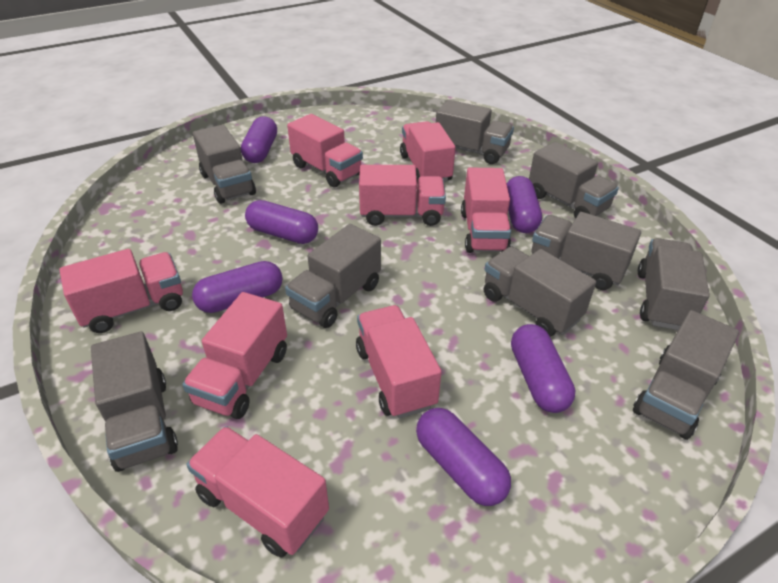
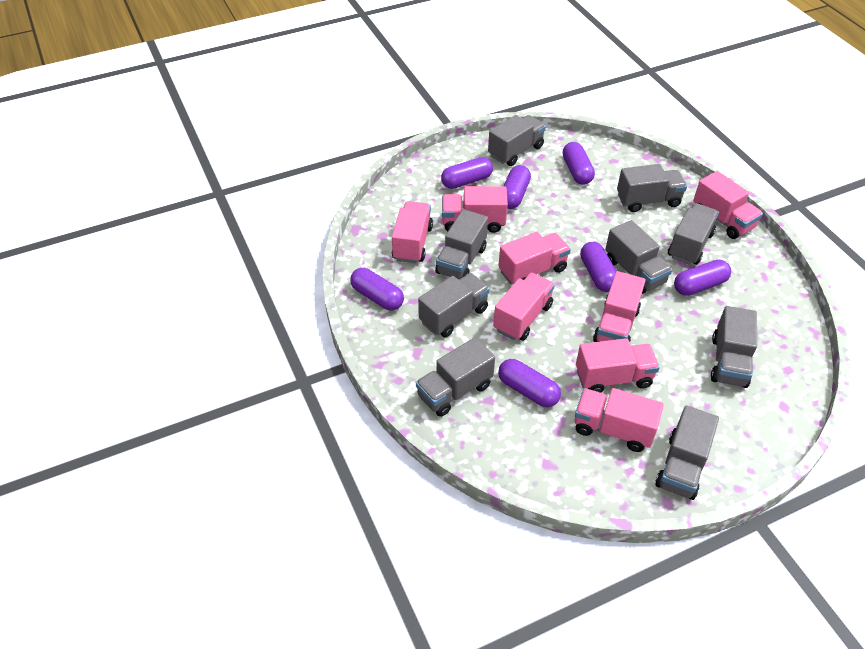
purple capsule: 6 -> 7

